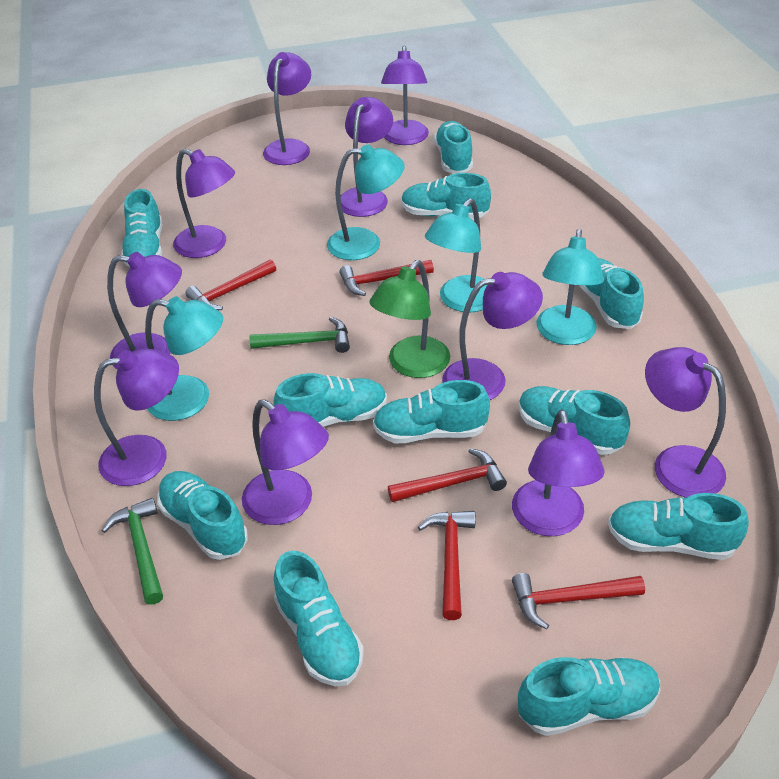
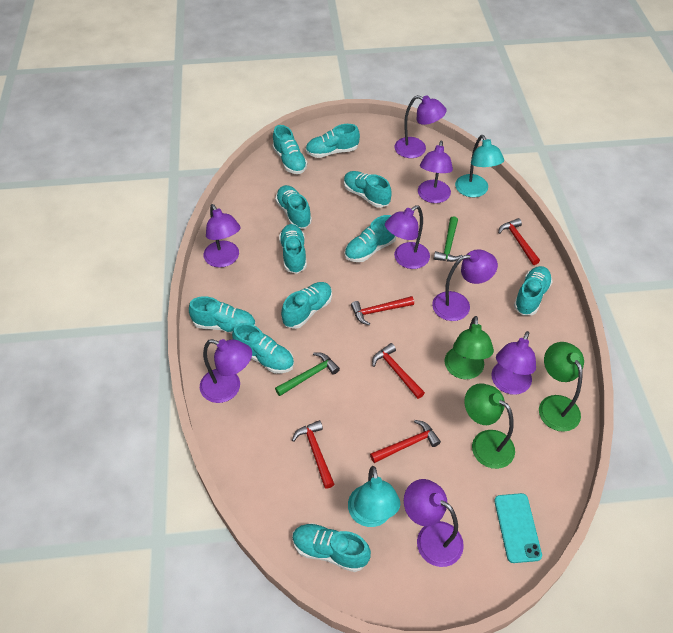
green lamp: 1 -> 3
purple lamp: 10 -> 8
turquoise lamp: 4 -> 2
turquoise phone: 0 -> 1

